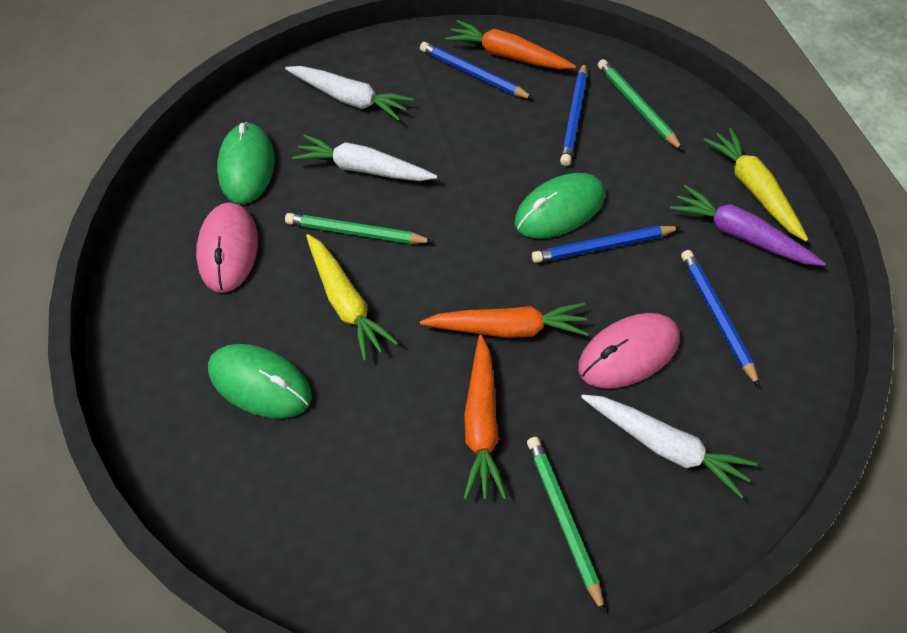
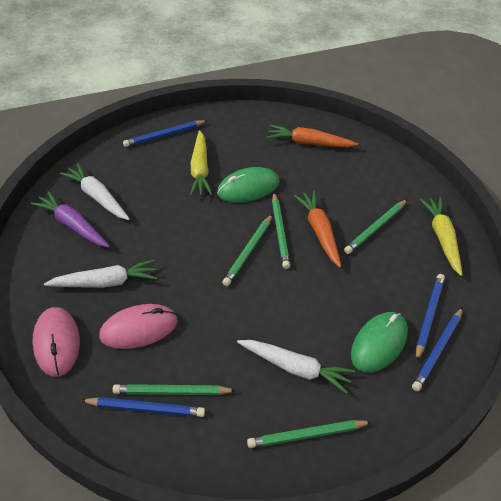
green mouse: 3 -> 2
green pencil: 3 -> 5
orange carrot: 3 -> 2

